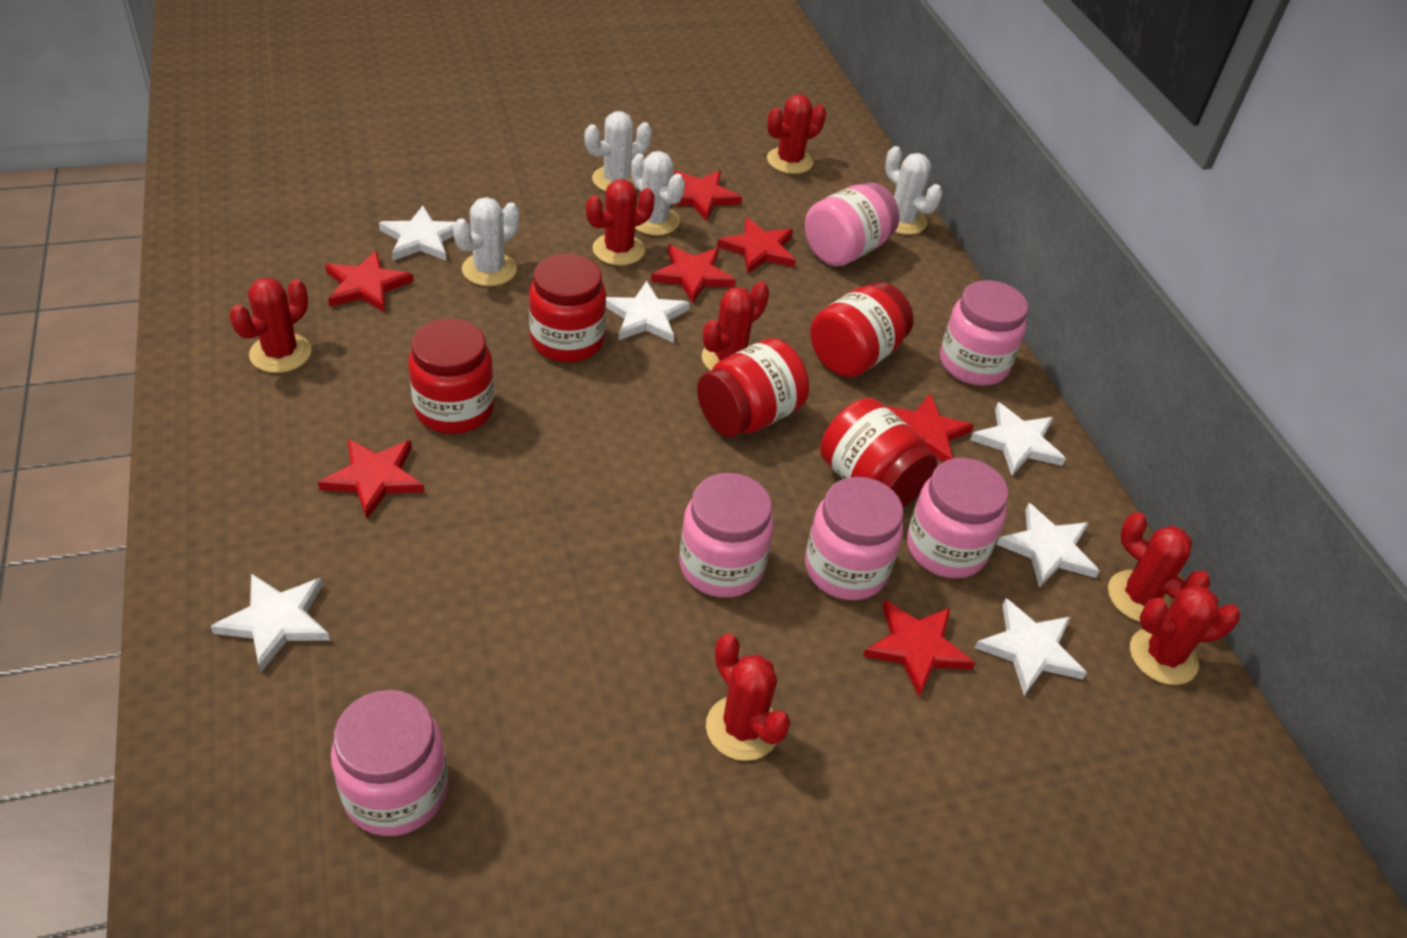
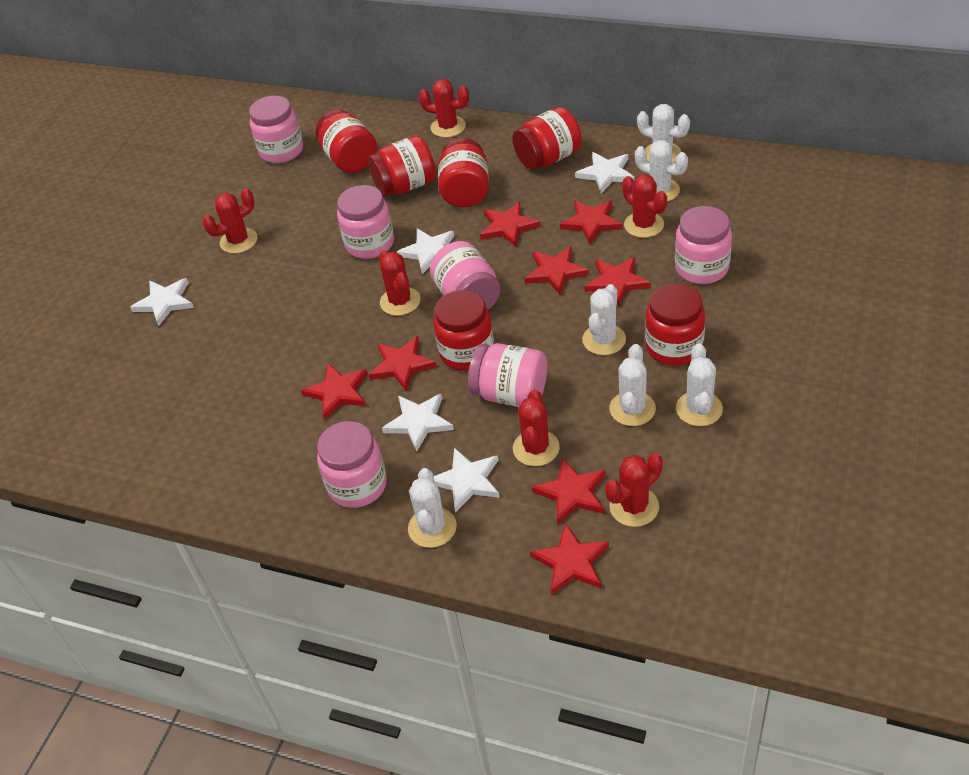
red cactus: 7 -> 6
red jar: 5 -> 6
red star: 7 -> 8
white cactus: 4 -> 6
white star: 6 -> 5

